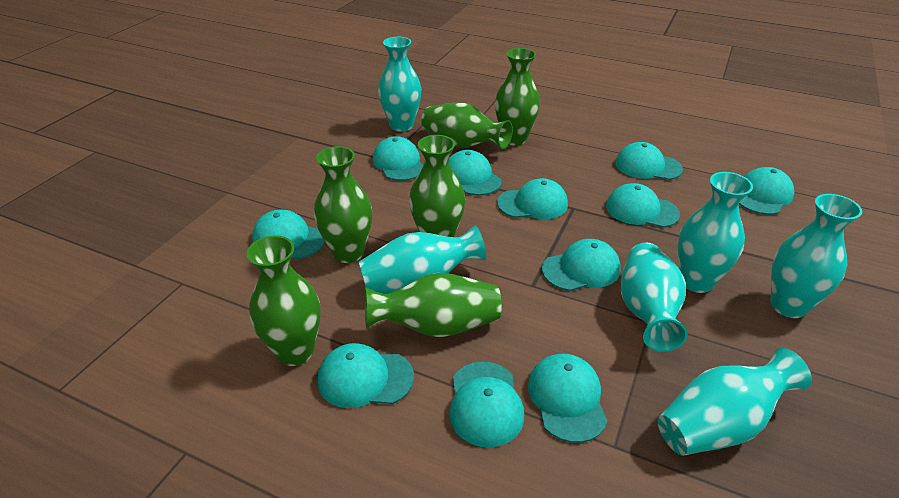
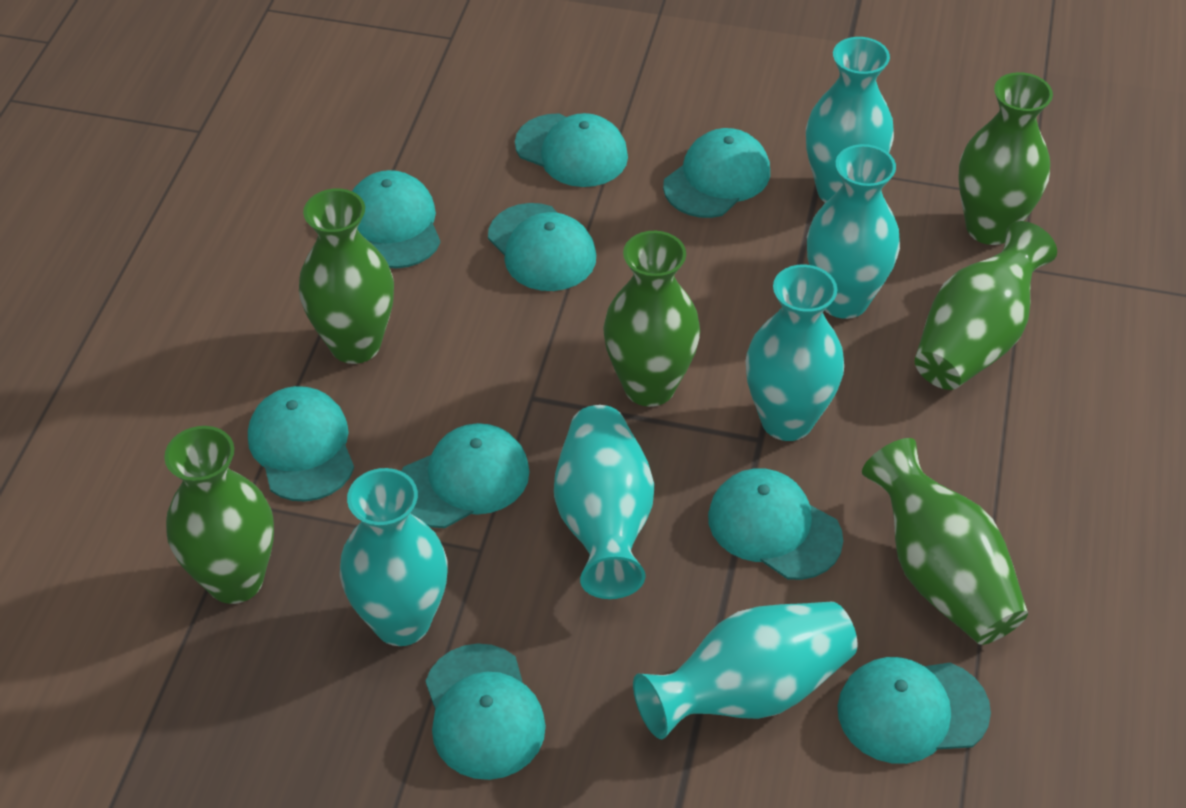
turquoise cap: 11 -> 9

